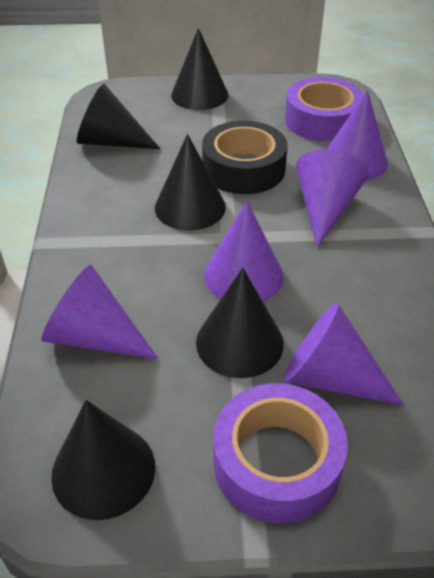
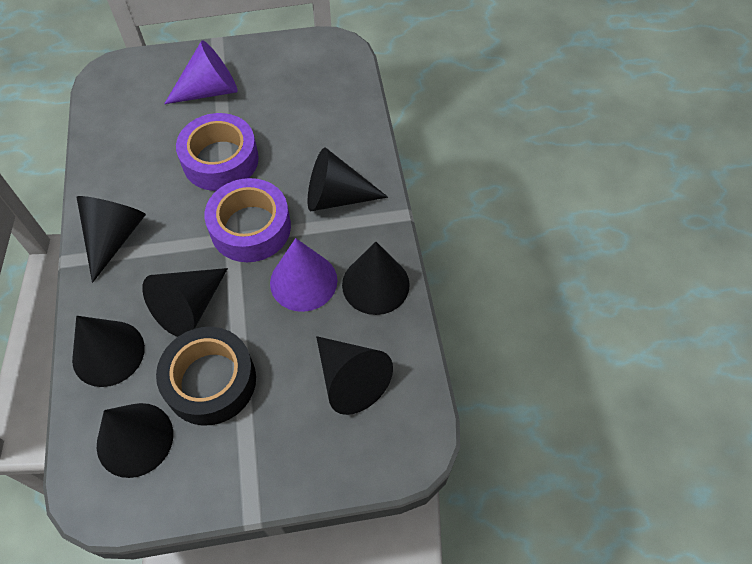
black cone: 5 -> 7
purple cone: 5 -> 2

